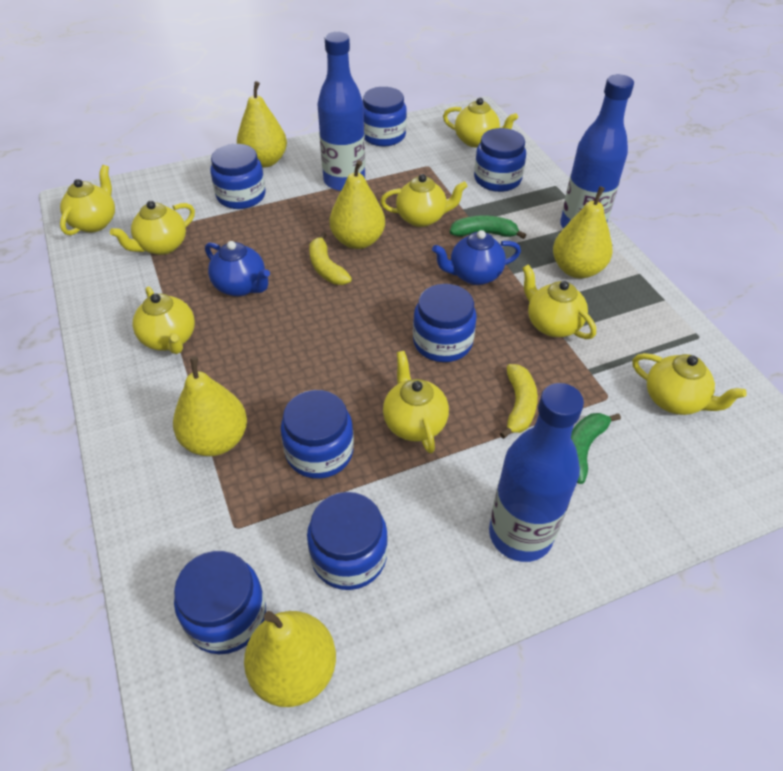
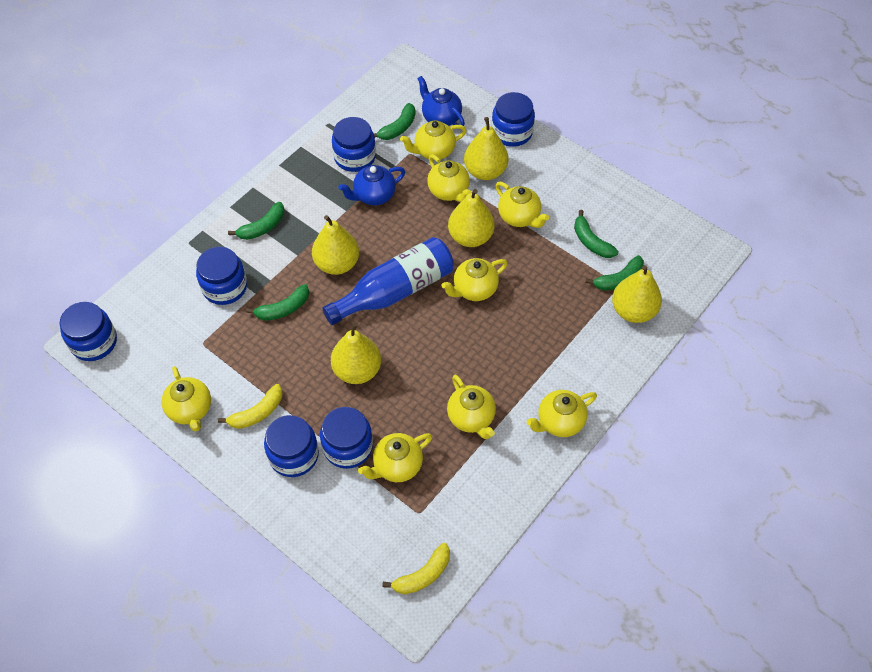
blue bottle: 3 -> 1
blue jar: 7 -> 6
green banana: 2 -> 5

